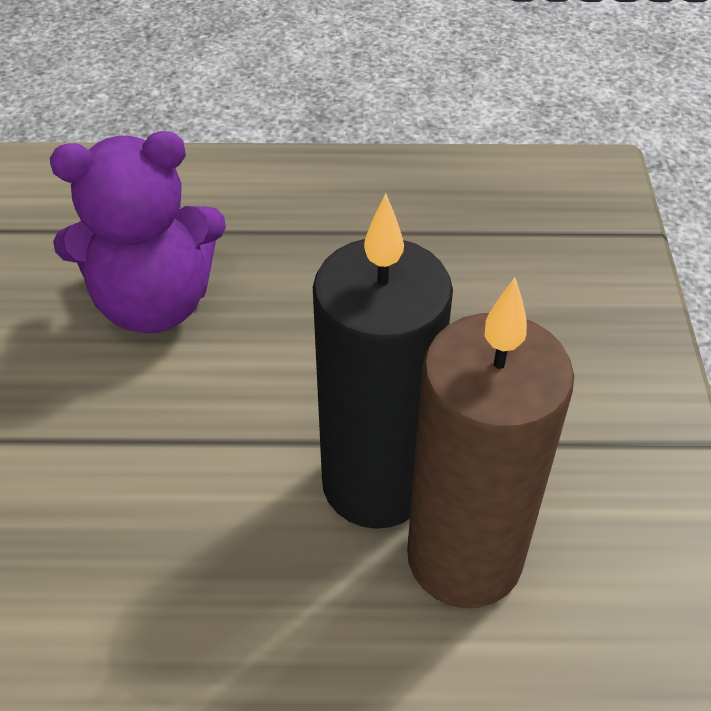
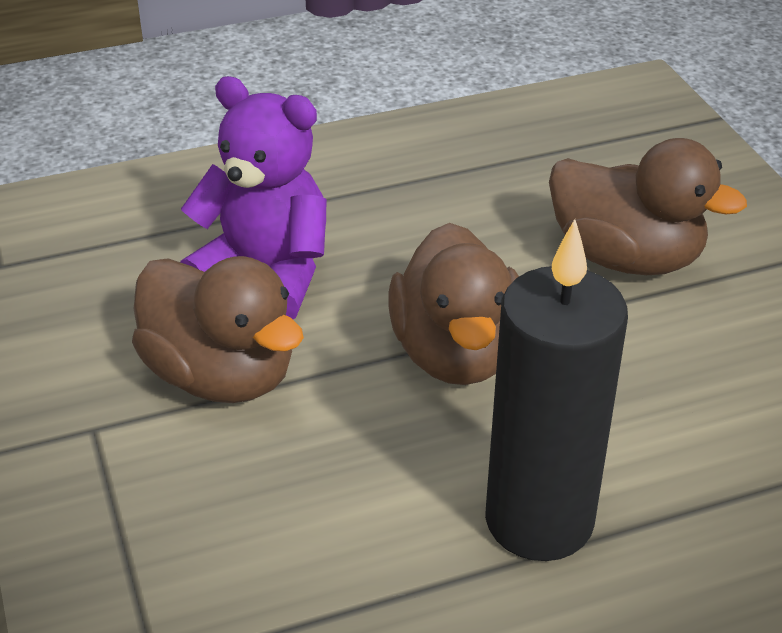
brown candle: 1 -> 0
brown duck: 0 -> 3

